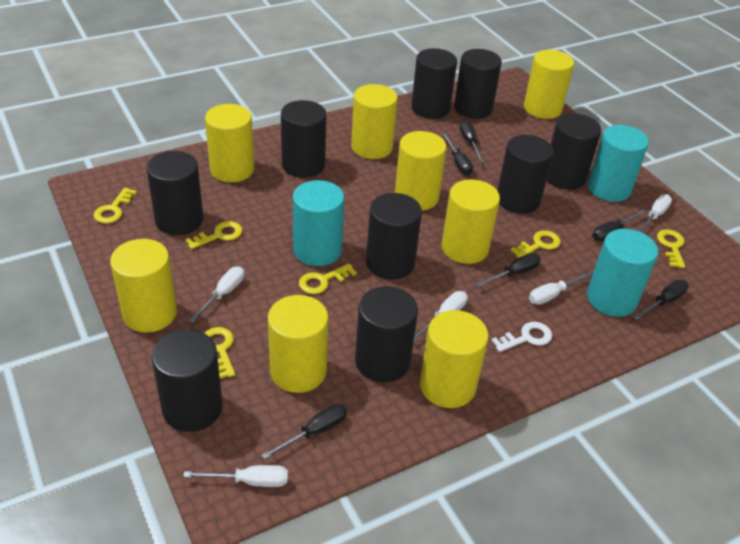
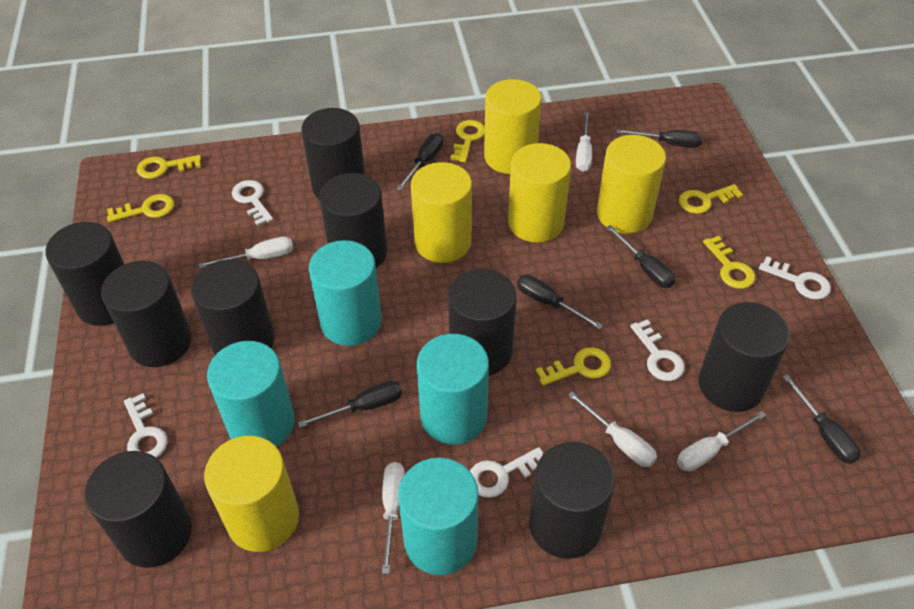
turquoise cylinder: 3 -> 4
white key: 1 -> 5
yellow cylinder: 8 -> 5

